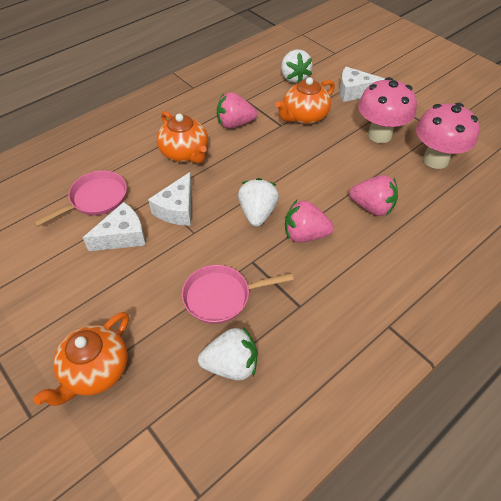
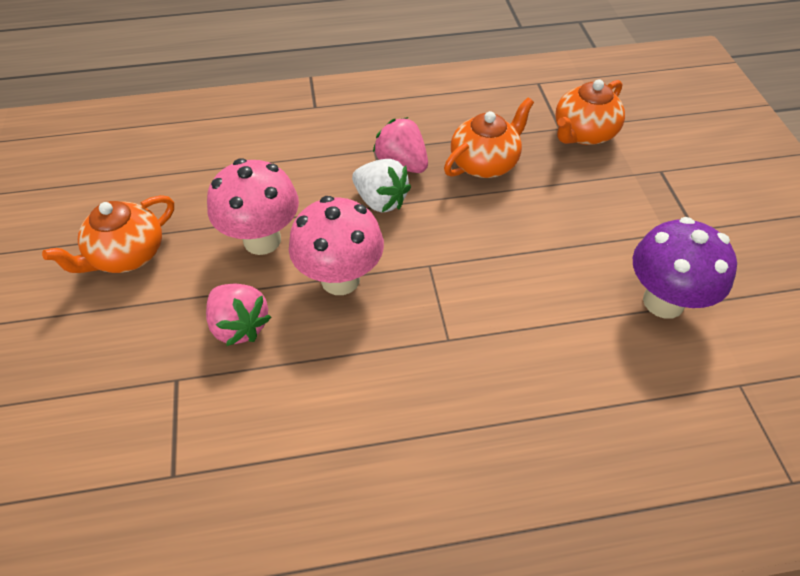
pink pan: 2 -> 0
pink strawberry: 3 -> 2
purple mushroom: 0 -> 1
white cheese: 3 -> 0
white strawberry: 3 -> 1

